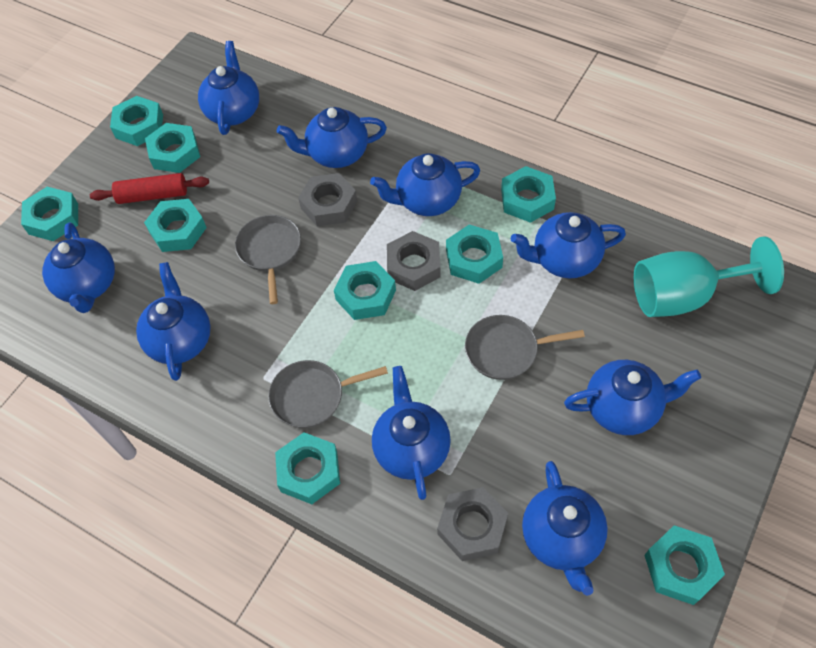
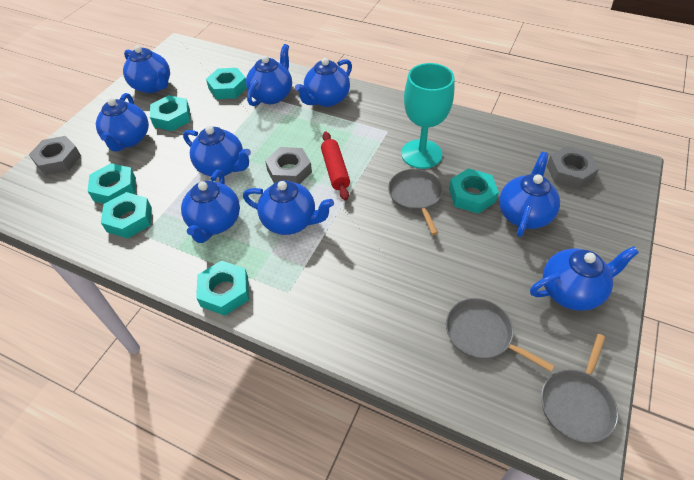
turquoise nut: 9 -> 6

